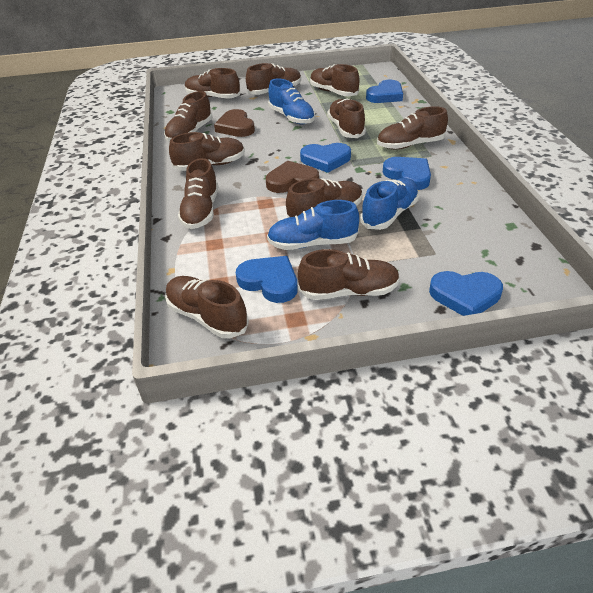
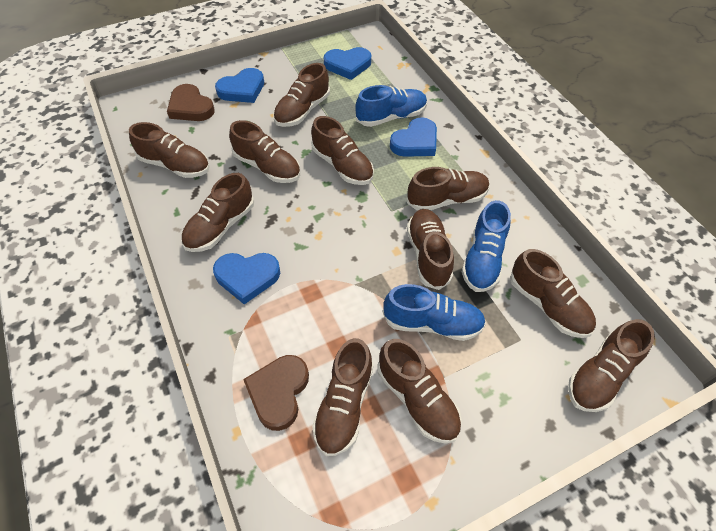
blue heart: 5 -> 4

